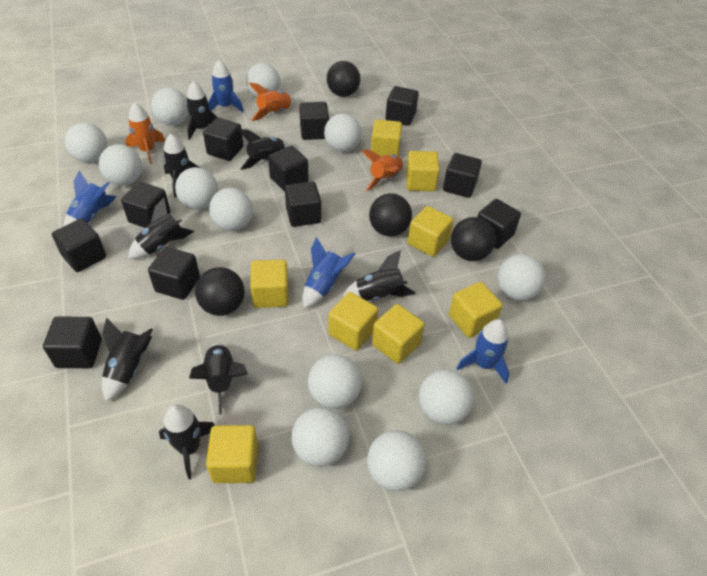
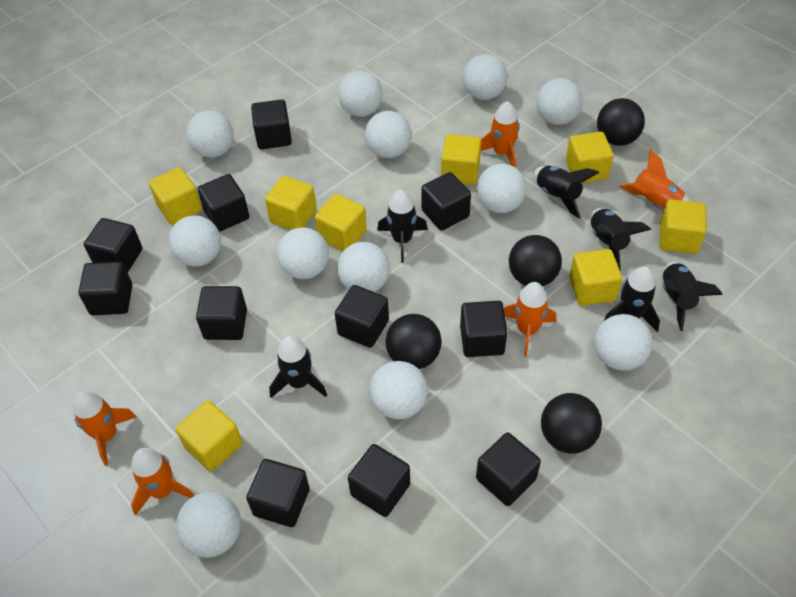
black rocket: 8 -> 6
blue rocket: 4 -> 0
orange rocket: 3 -> 5

